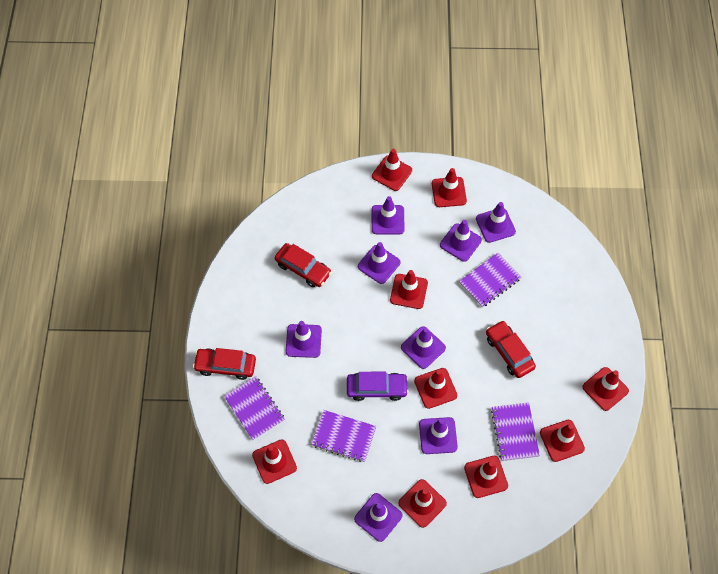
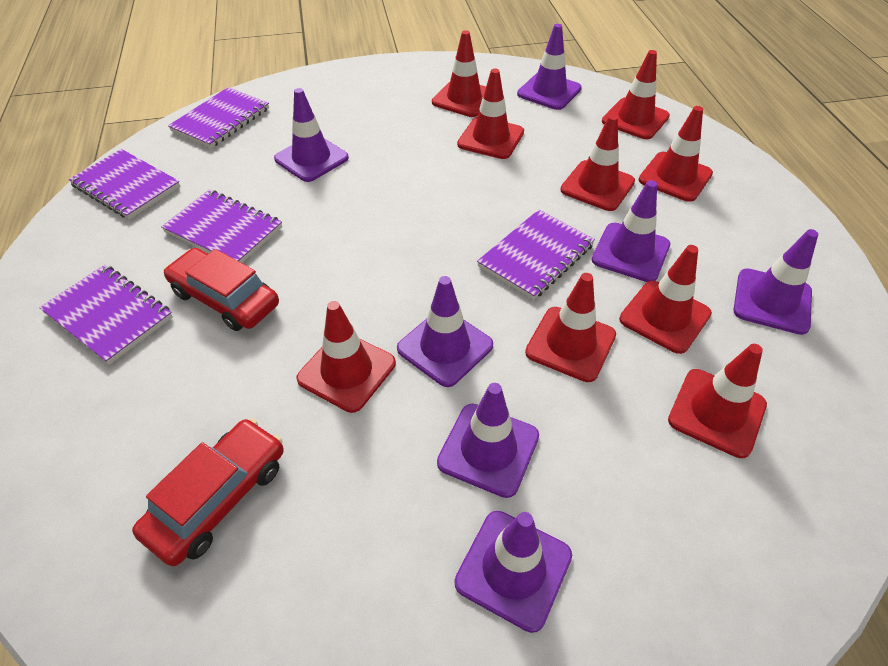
purple car: 1 -> 0
purple notebook: 4 -> 5
purple traffic cone: 8 -> 7
red car: 3 -> 2

